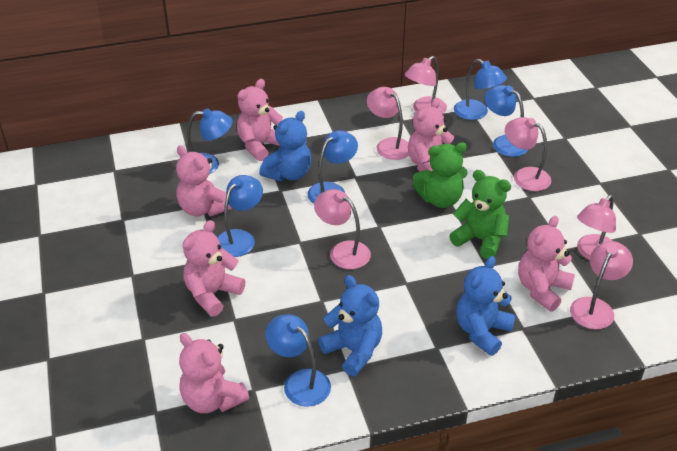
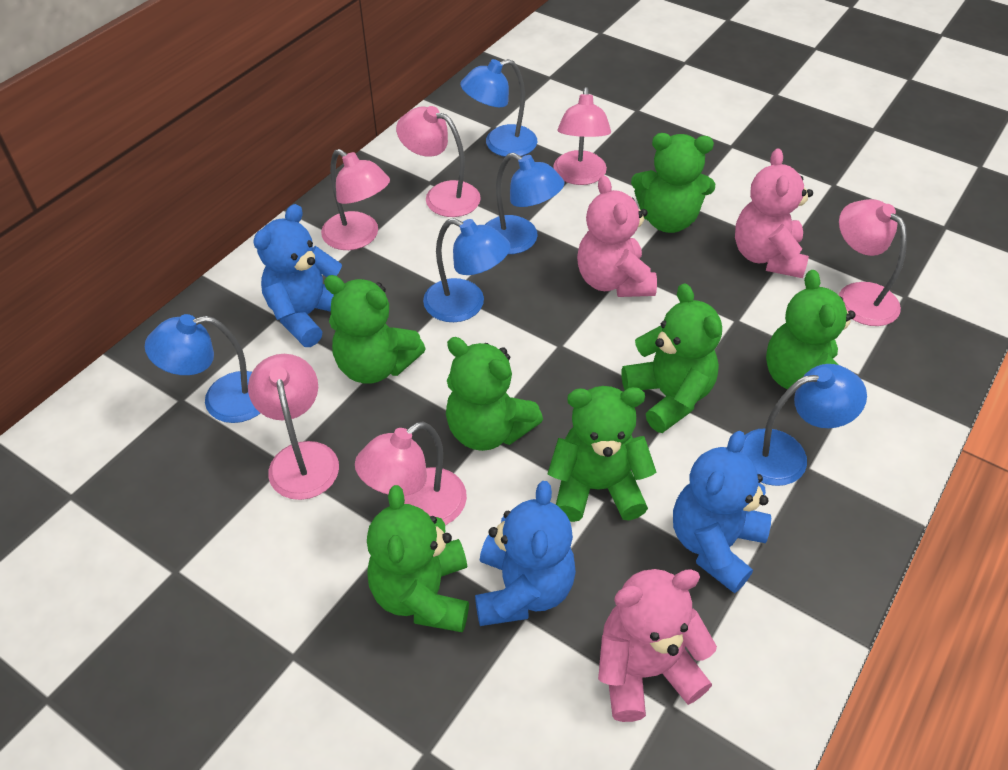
blue lamp: 6 -> 5
green teddy bear: 2 -> 7
pink teddy bear: 6 -> 3

